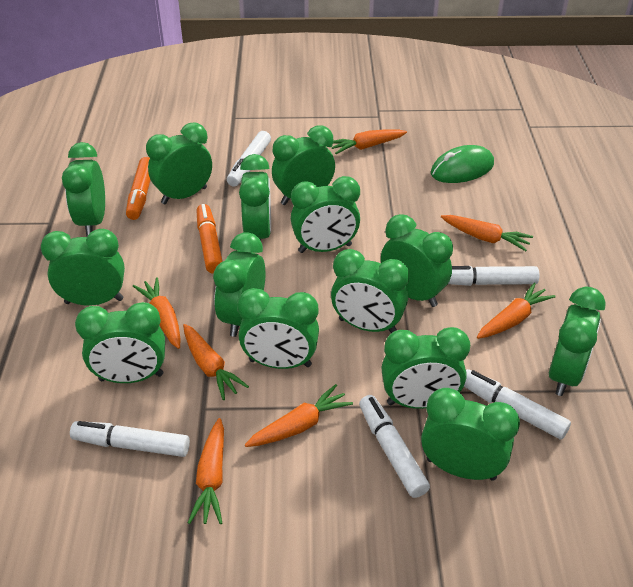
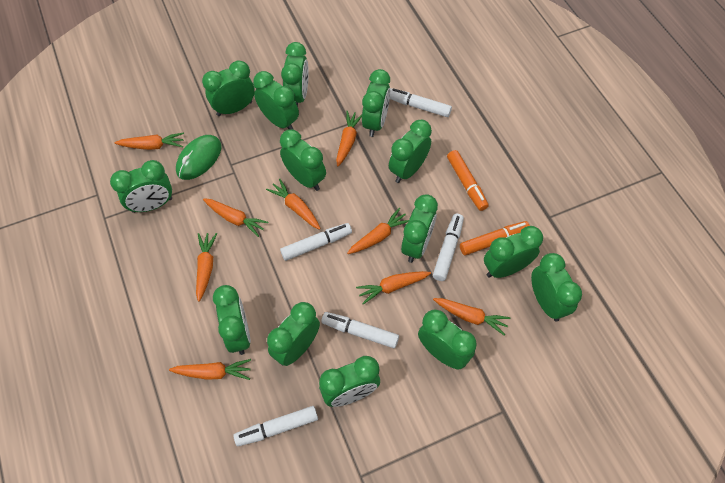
orange carrot: 7 -> 9

